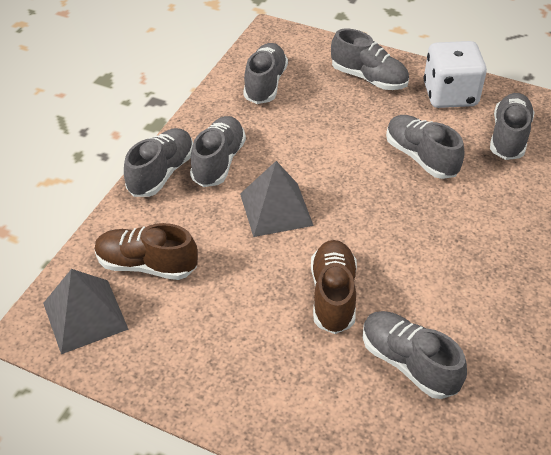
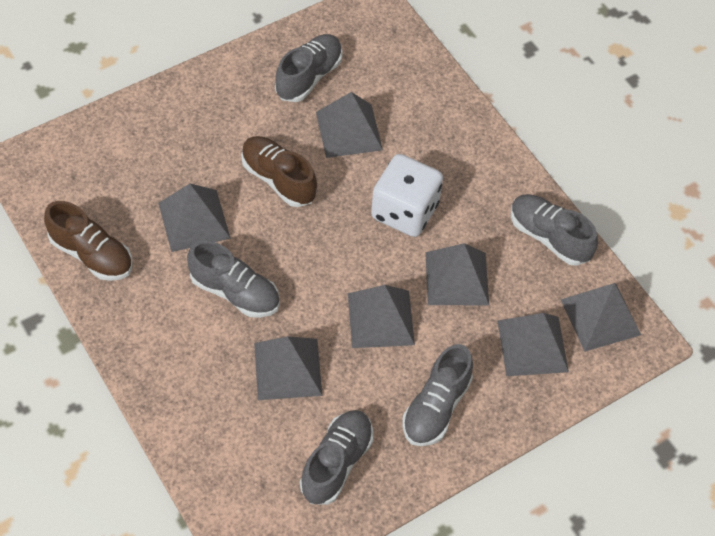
grey pyramid: 2 -> 7
grey shoe: 7 -> 5

